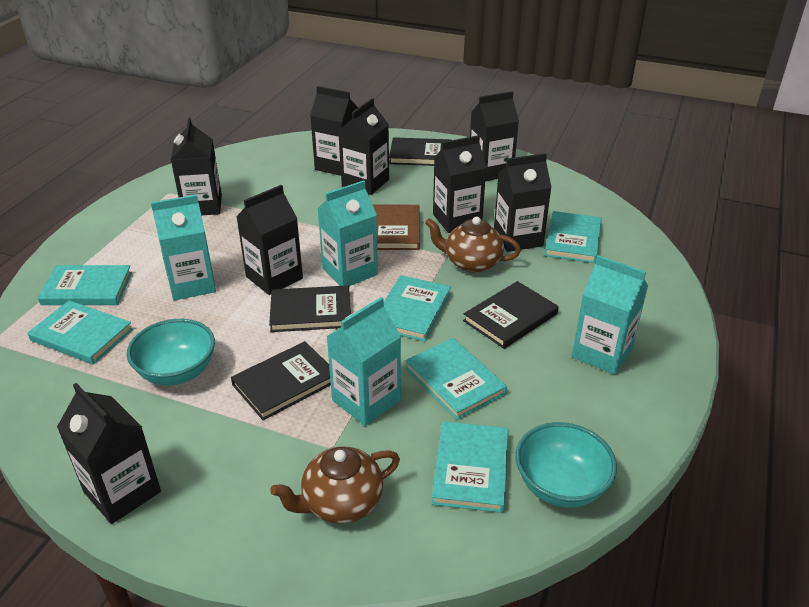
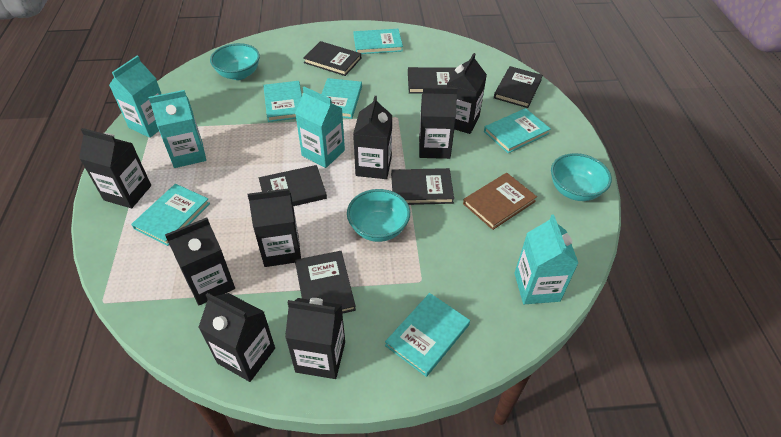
black book: 4 -> 6
brown teapot: 2 -> 0
turquoise bowl: 2 -> 3

